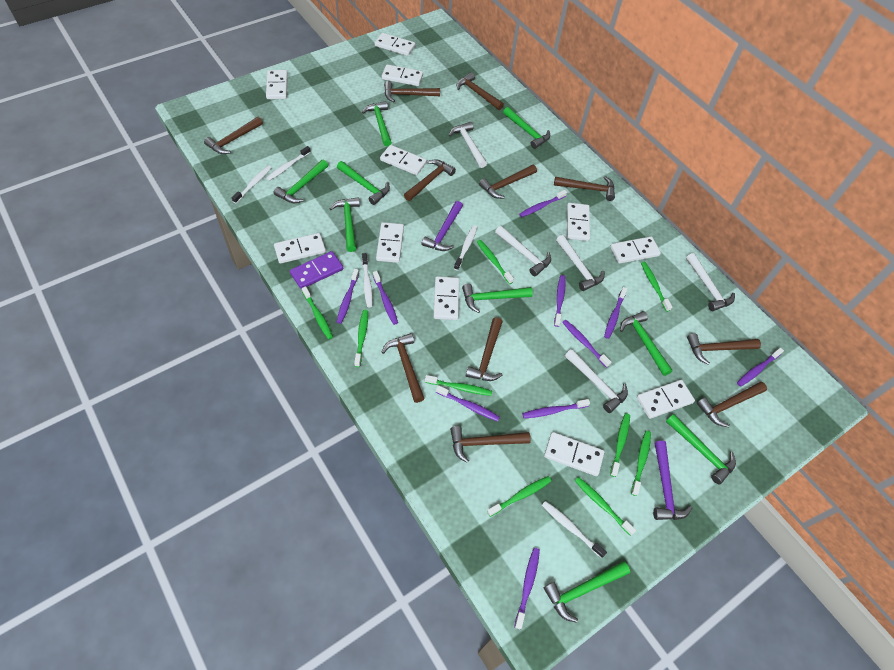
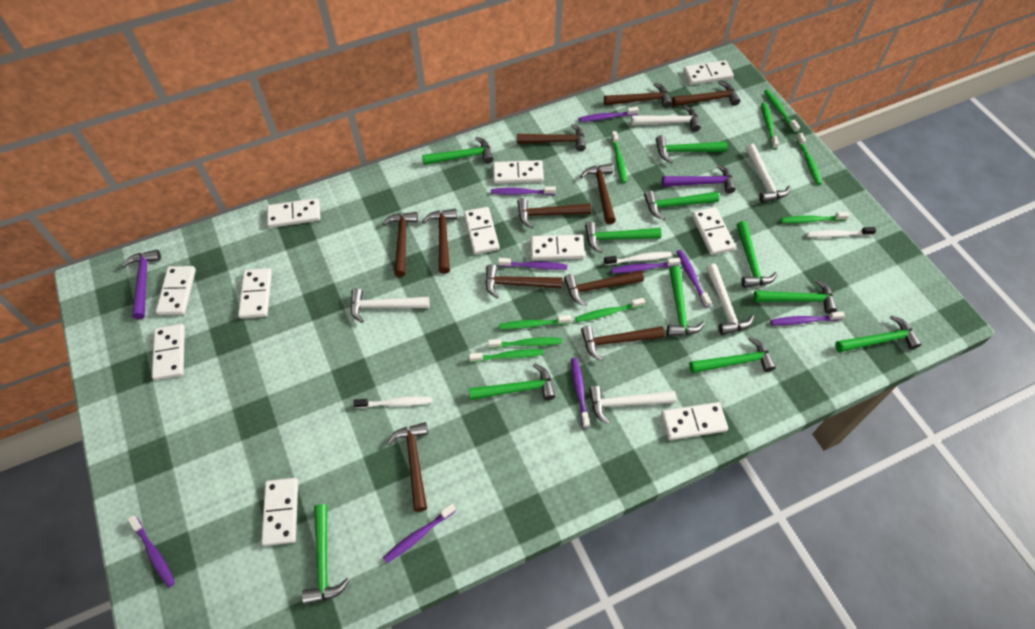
green hammer: 9 -> 11
purple domino: 1 -> 0
purple toothbrush: 10 -> 9
white toothbrush: 5 -> 3

